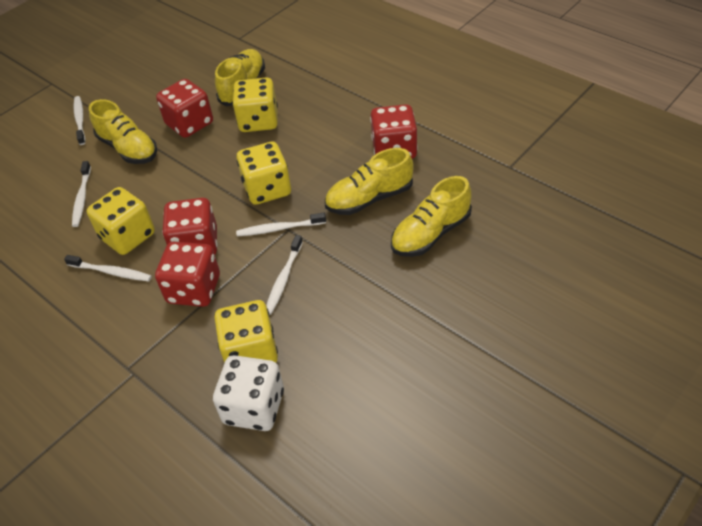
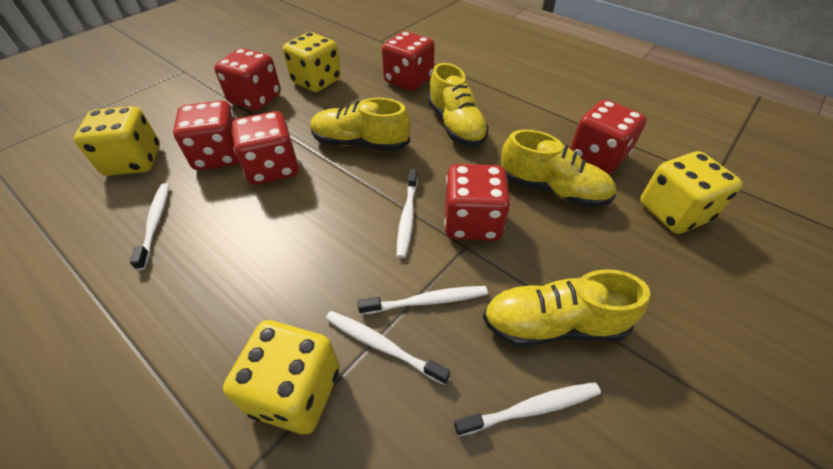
red dice: 4 -> 6
white dice: 1 -> 0

